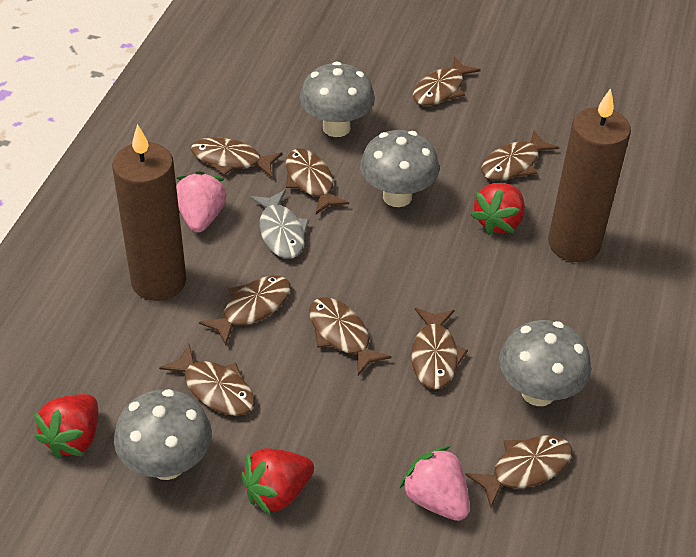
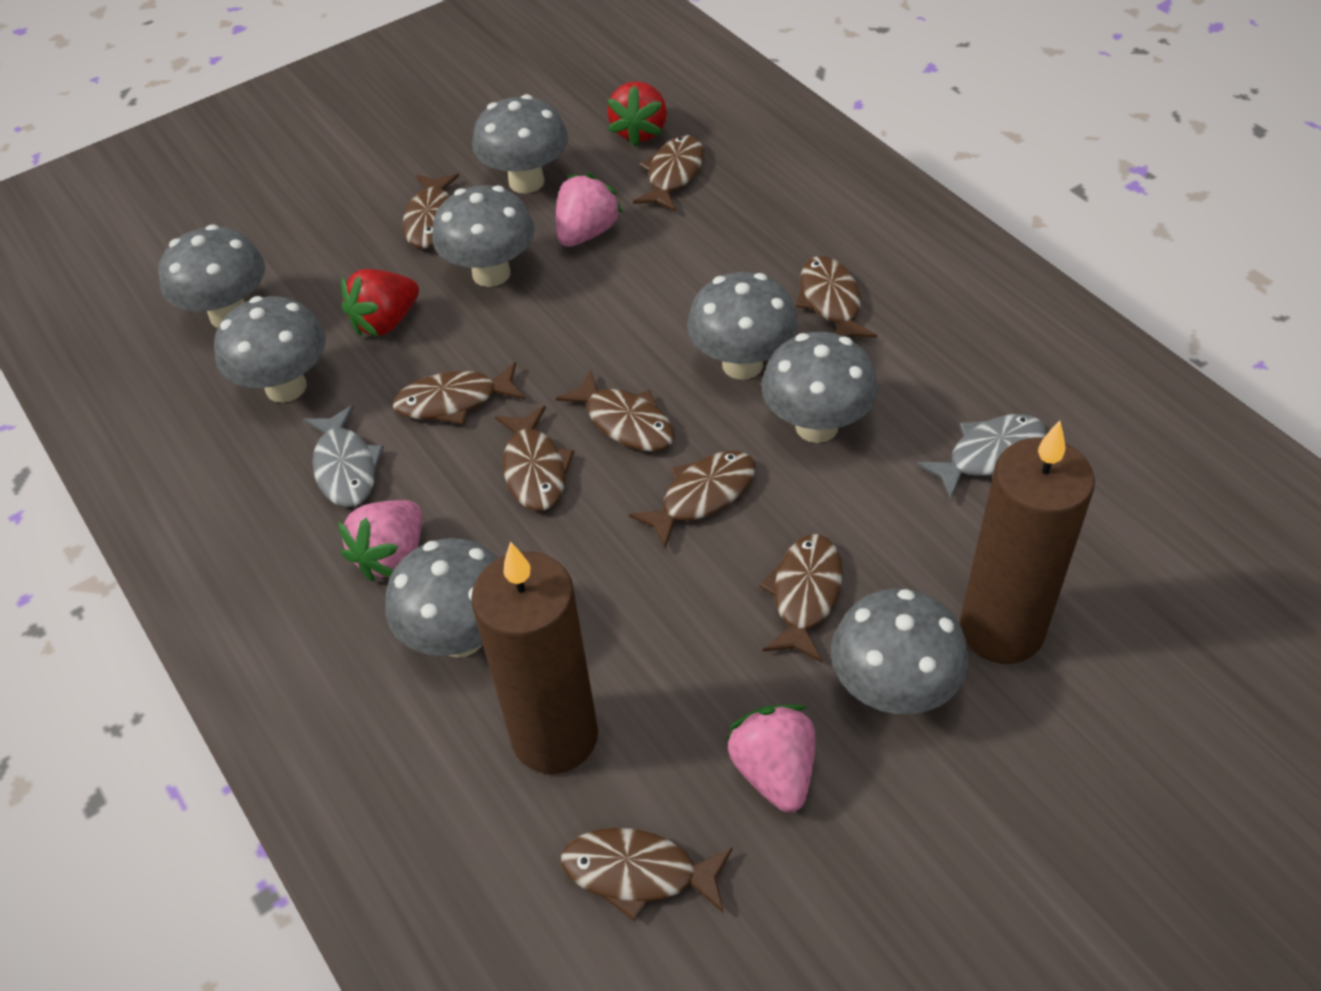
grey fish: 1 -> 2
grey mushroom: 4 -> 8
pink strawberry: 2 -> 3
red strawberry: 3 -> 2

